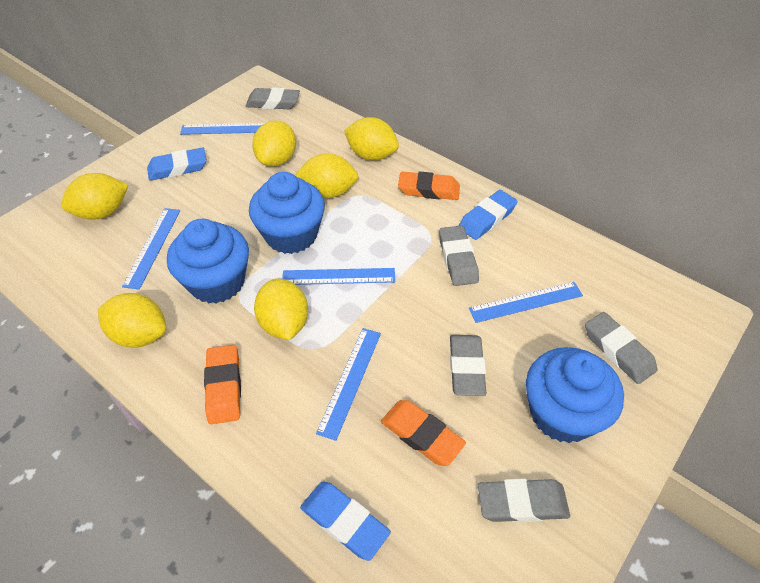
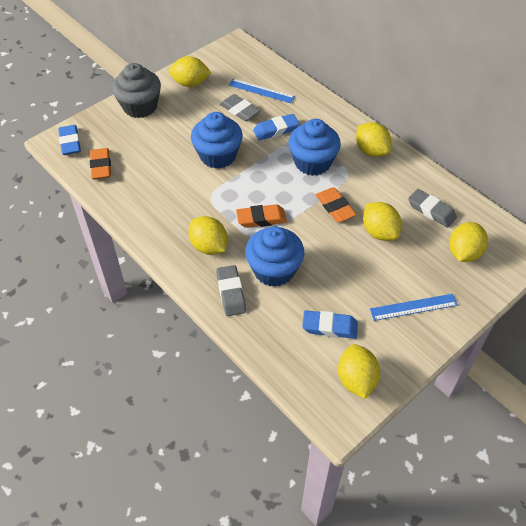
blue ruler: 5 -> 2
grey cupcake: 0 -> 1
grey eraser: 5 -> 3

